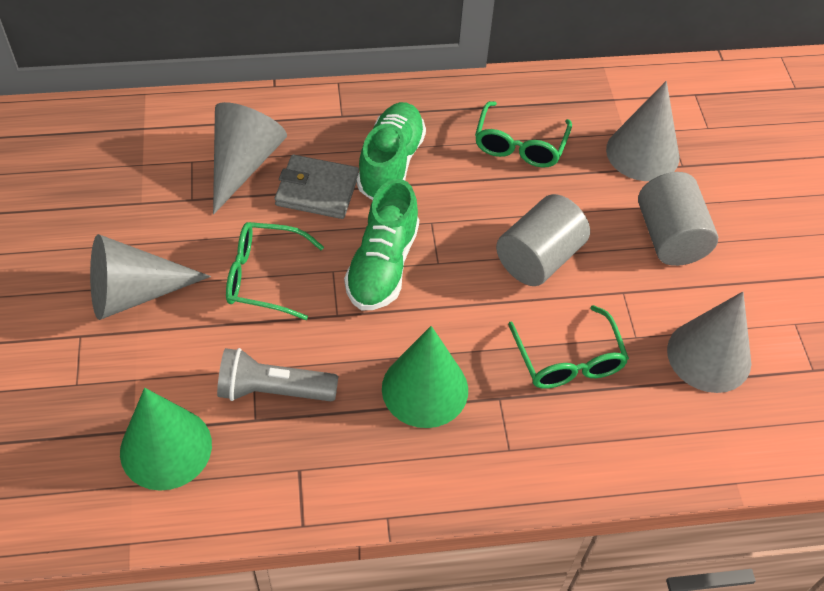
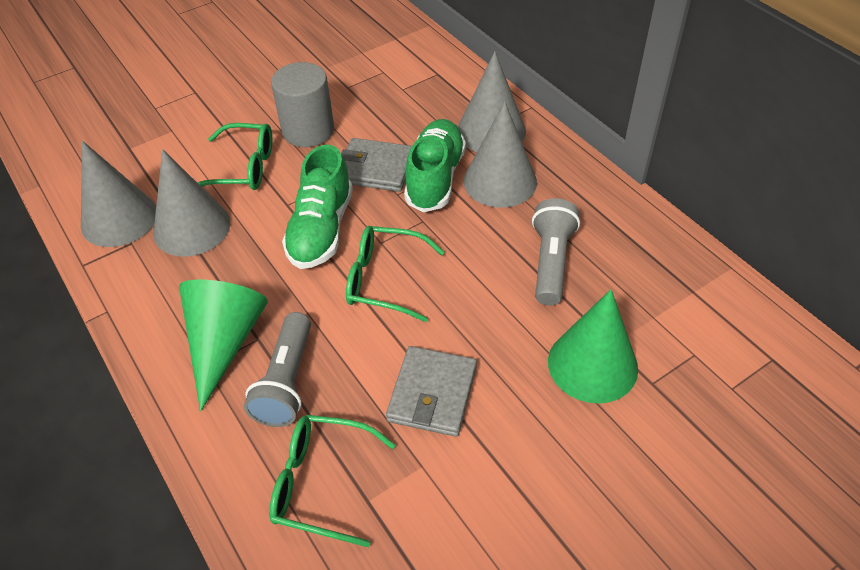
grey cylinder: 2 -> 1
grey flashlight: 1 -> 2
grey wallet: 1 -> 2

